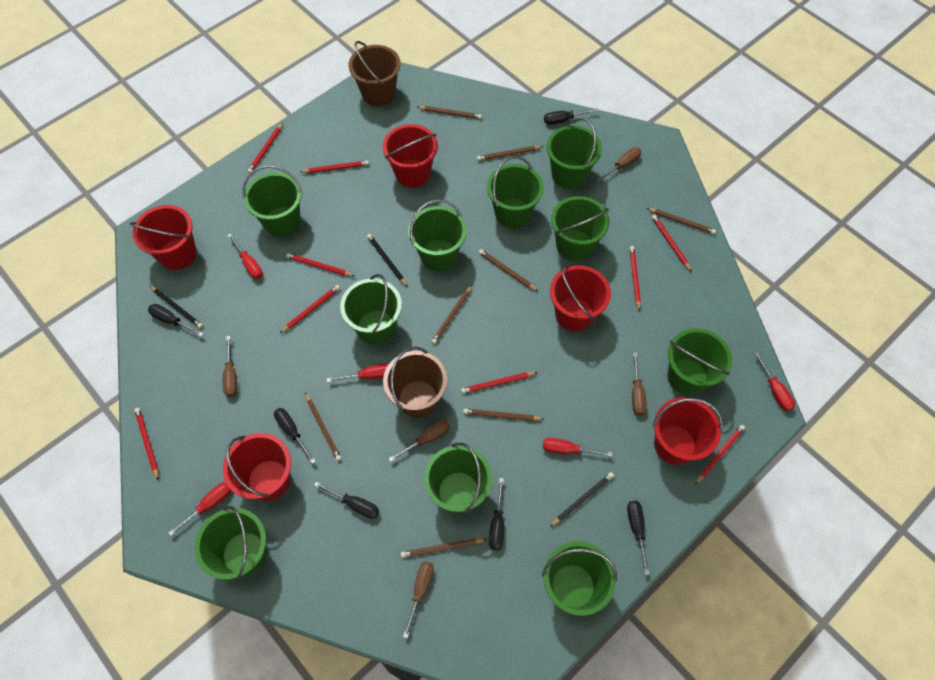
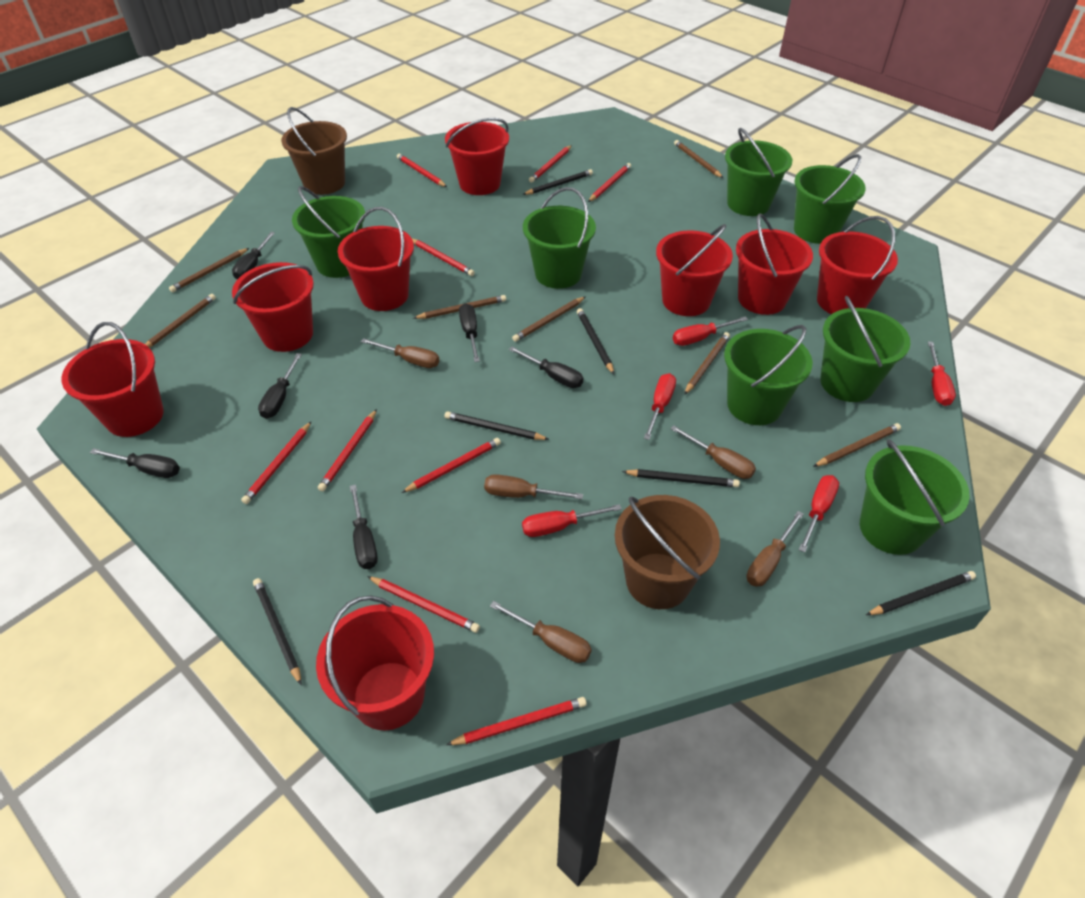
black pencil: 3 -> 6
brown pencil: 8 -> 7
green bucket: 10 -> 7
red bucket: 5 -> 8

